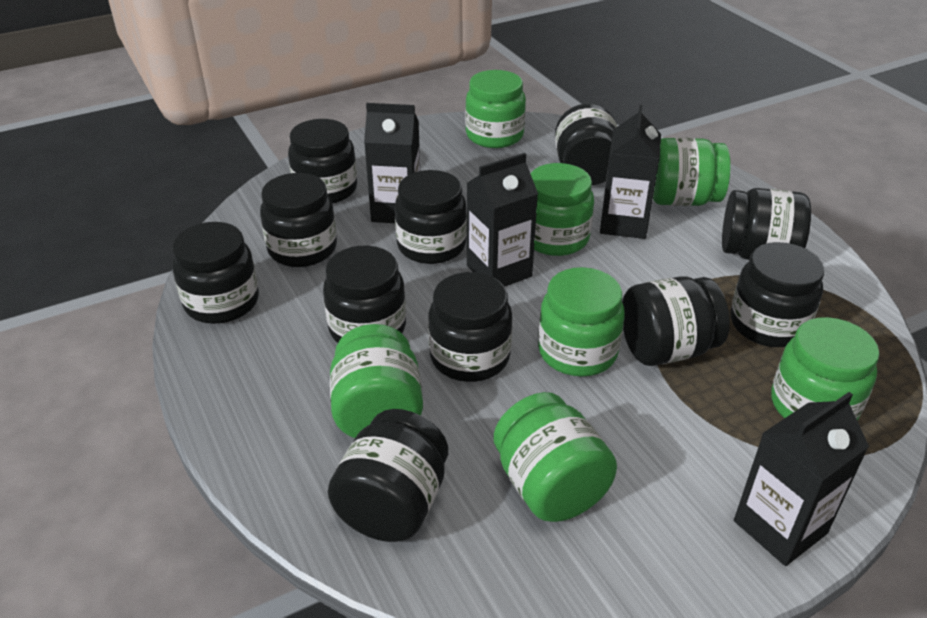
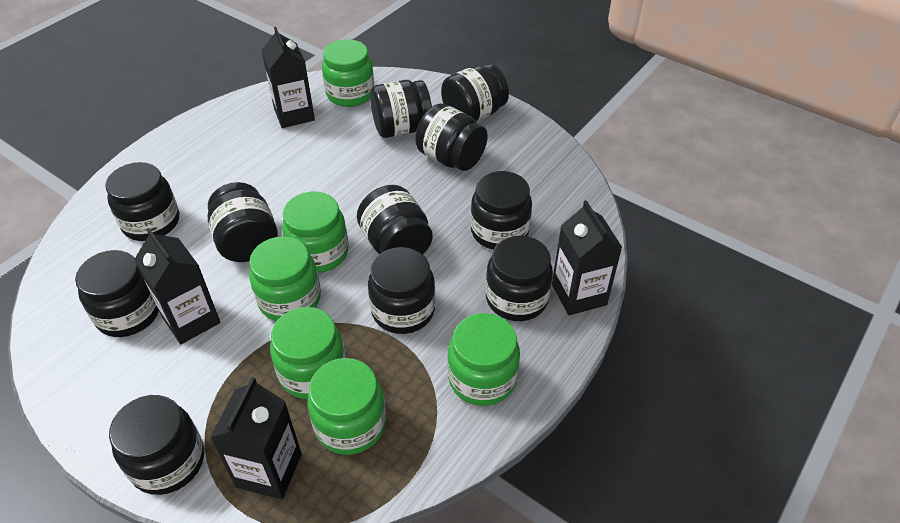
green jar: 7 -> 6

